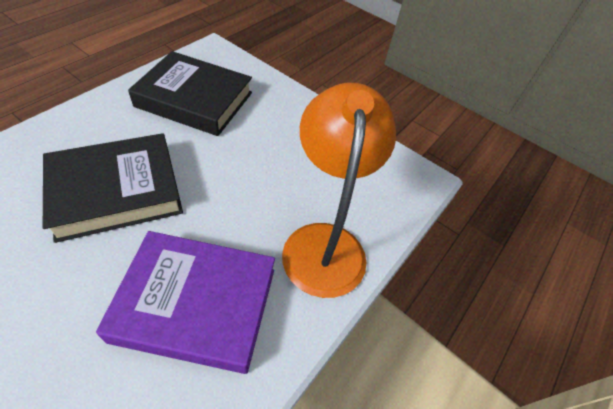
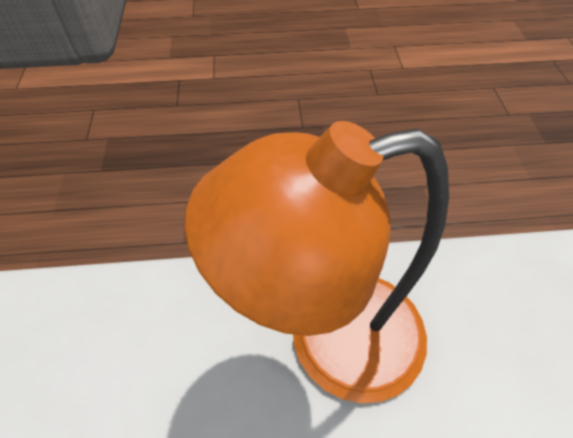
black book: 2 -> 0
purple book: 1 -> 0

